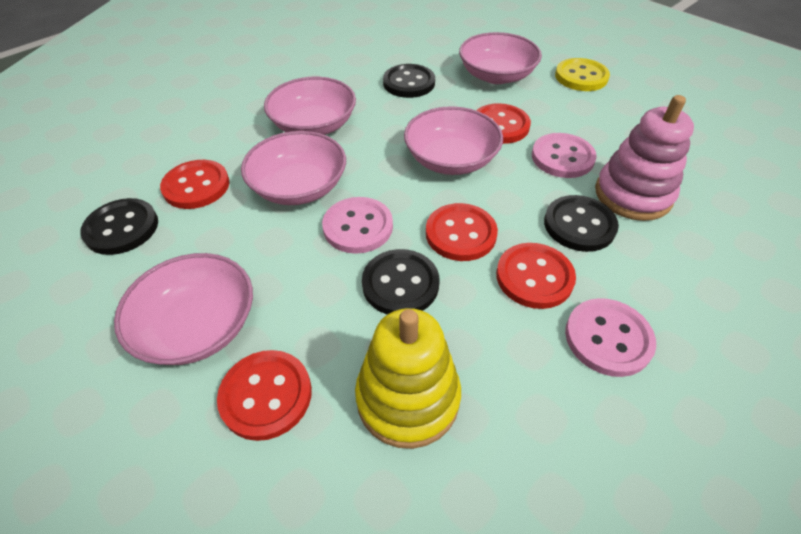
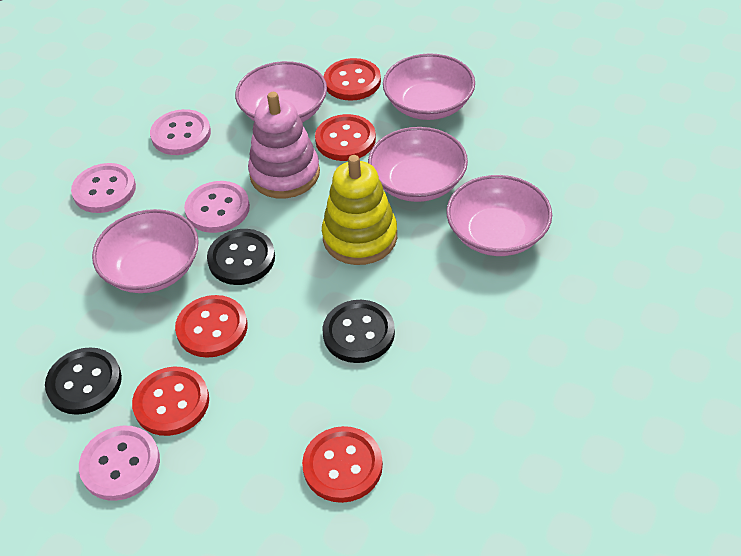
black button: 4 -> 3
pink button: 3 -> 4
yellow button: 1 -> 0

